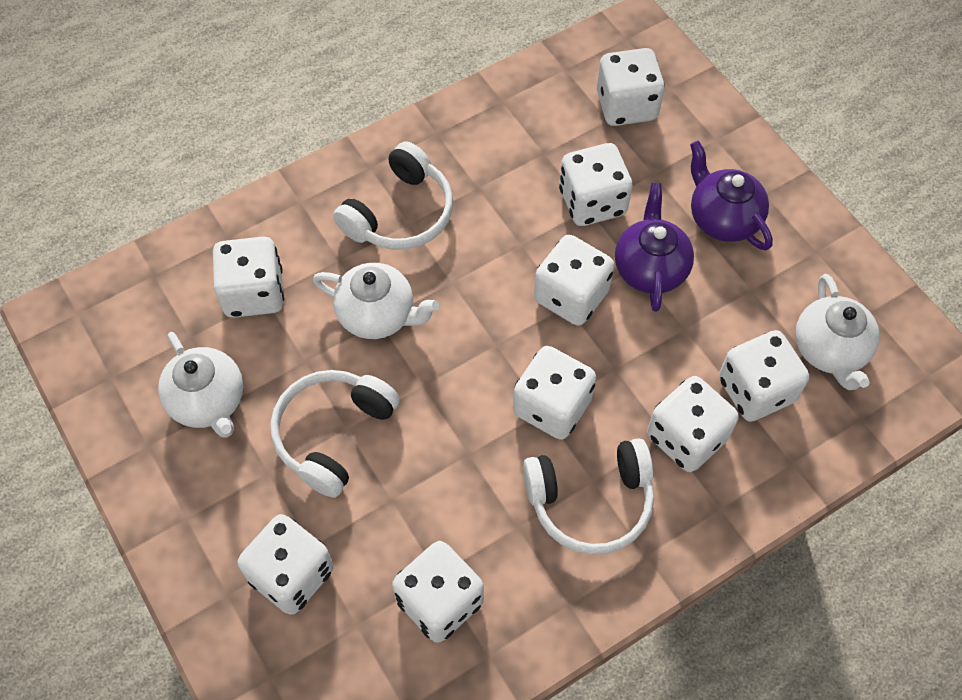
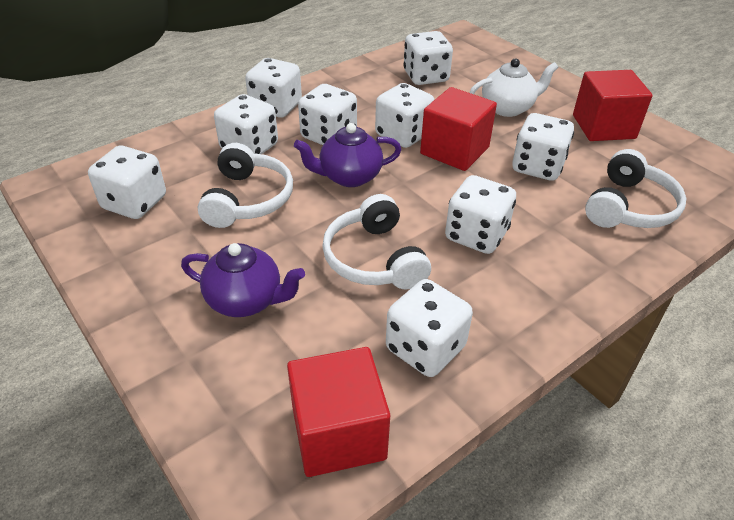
red cube: 0 -> 3
white teapot: 3 -> 1

